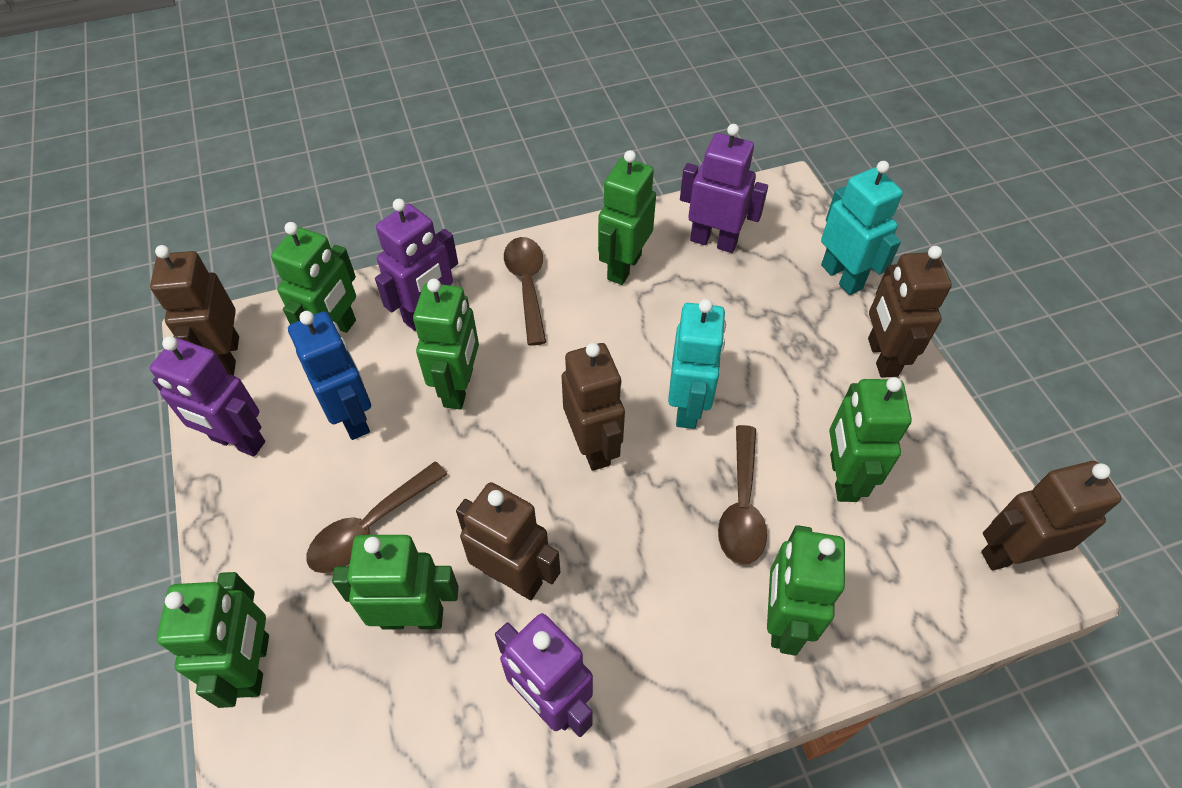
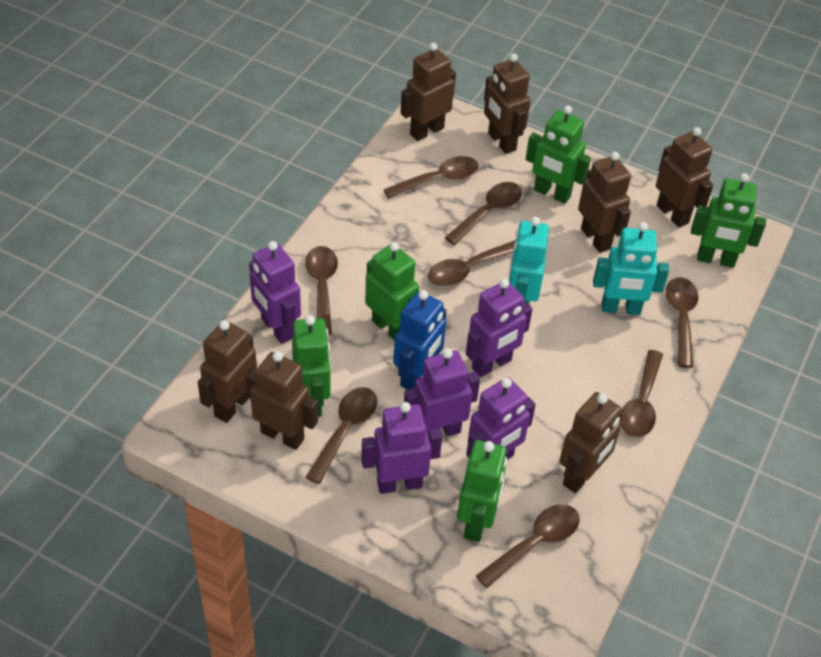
brown robot: 5 -> 7
brown spoon: 3 -> 8
green robot: 7 -> 5
purple robot: 4 -> 5

